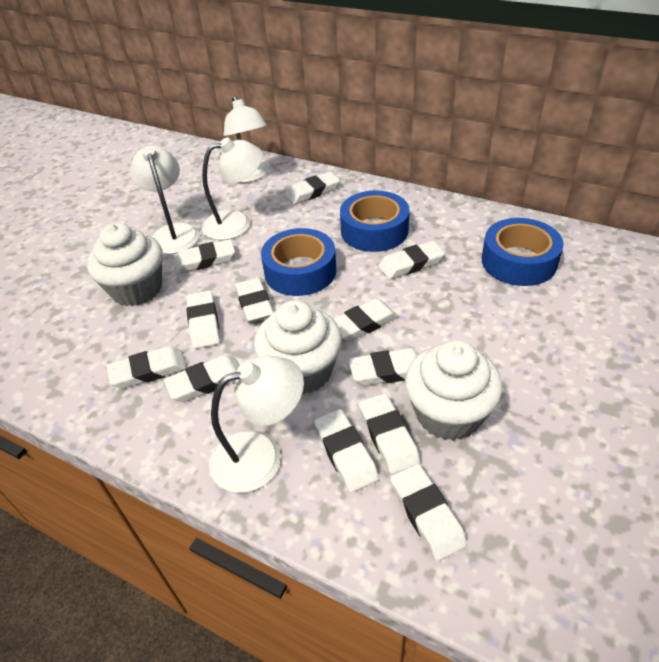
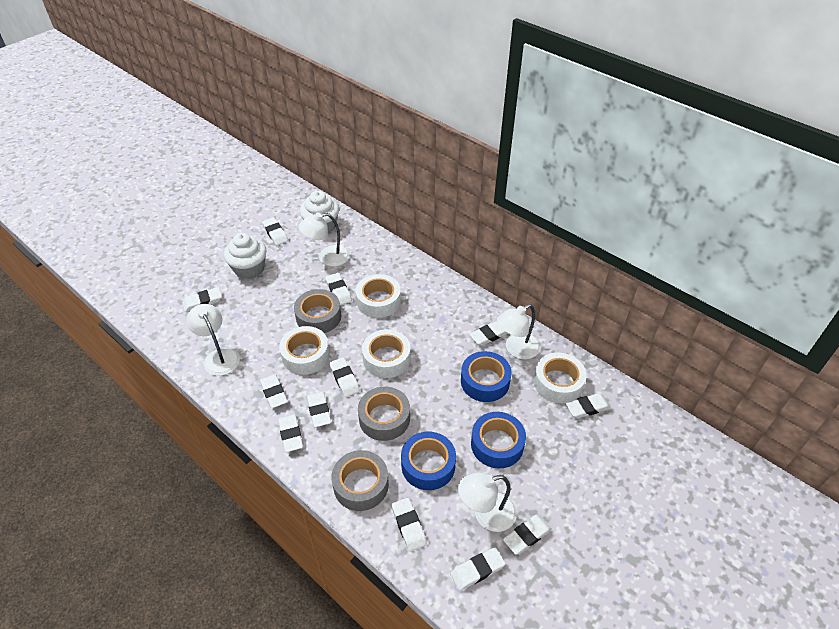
grey tape: 0 -> 3
white cupcake: 3 -> 2
white tape: 0 -> 4

